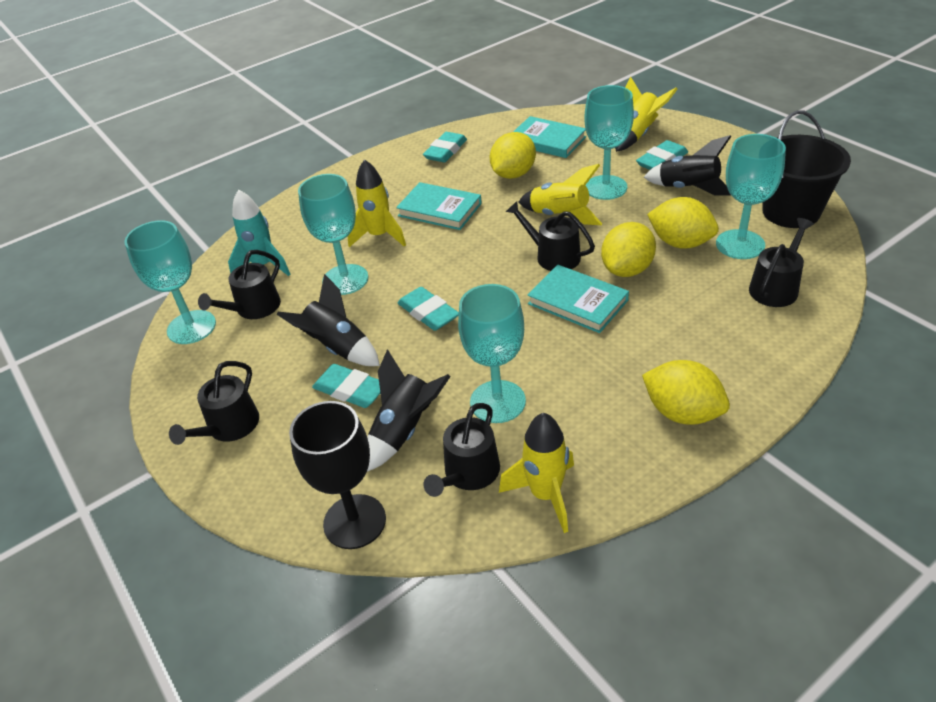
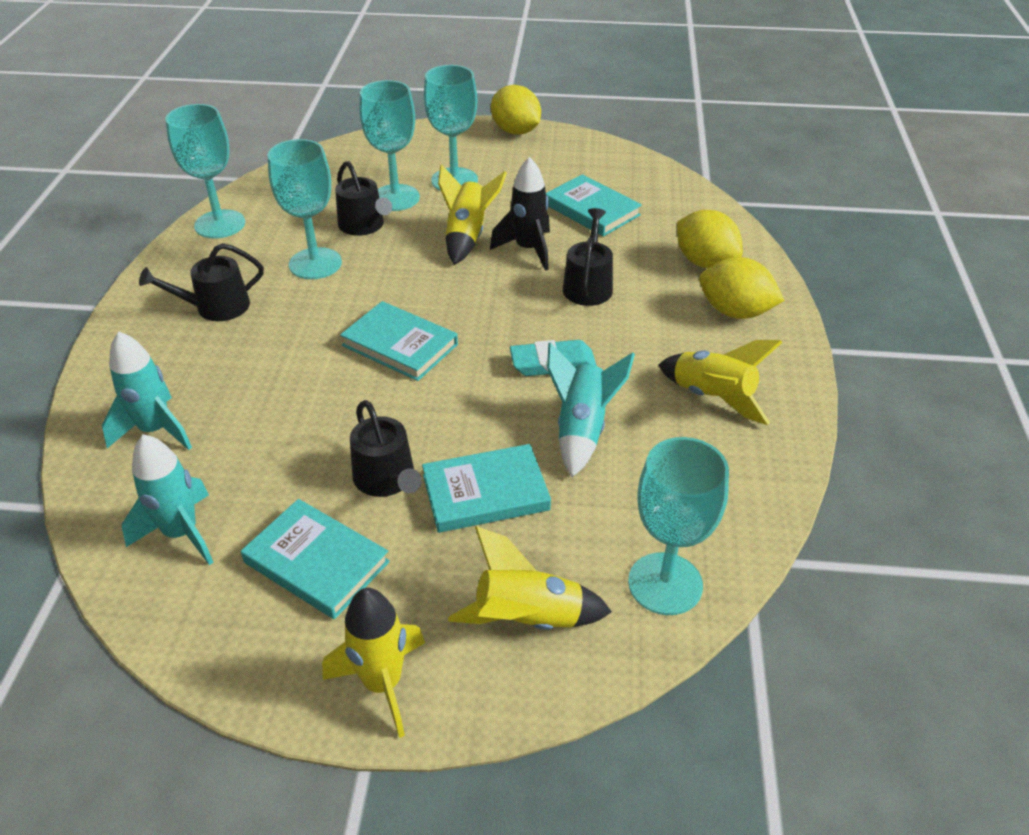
black bucket: 1 -> 0
black goblet: 1 -> 0
black rocket: 3 -> 1
black watering can: 5 -> 4
turquoise book: 3 -> 4
turquoise eraser: 4 -> 1
turquoise rocket: 1 -> 3
yellow lemon: 4 -> 3

